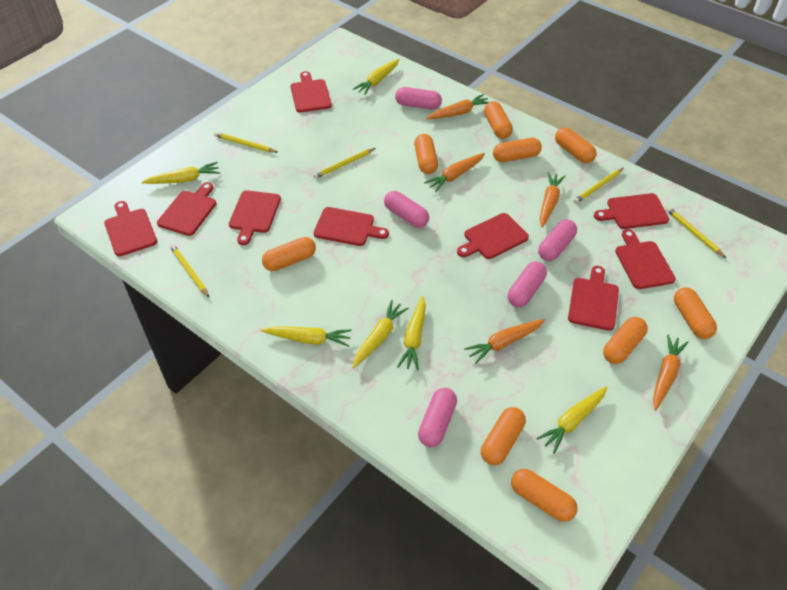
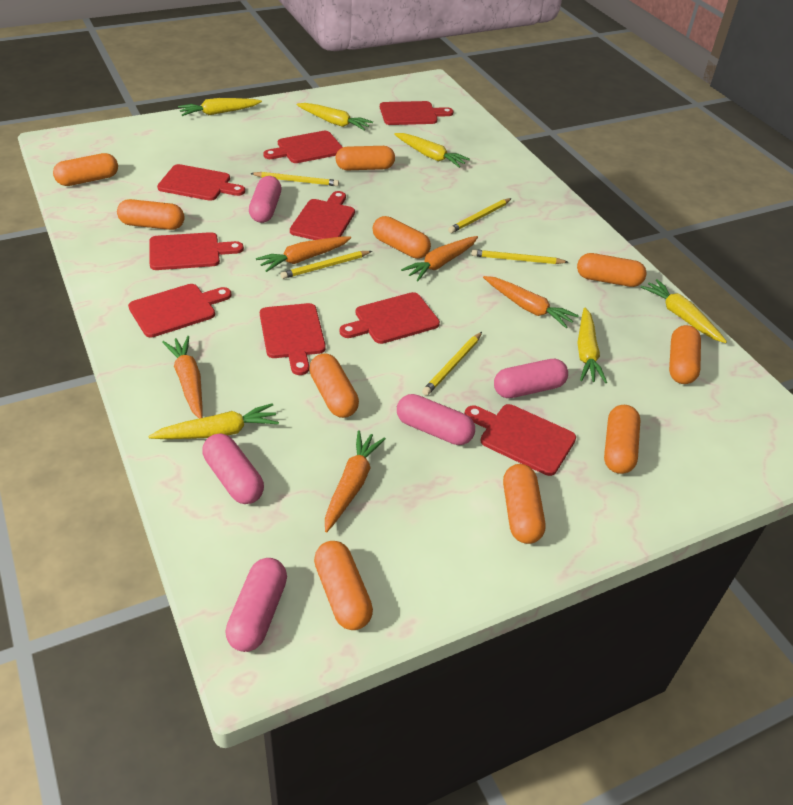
orange capsule: 9 -> 10

